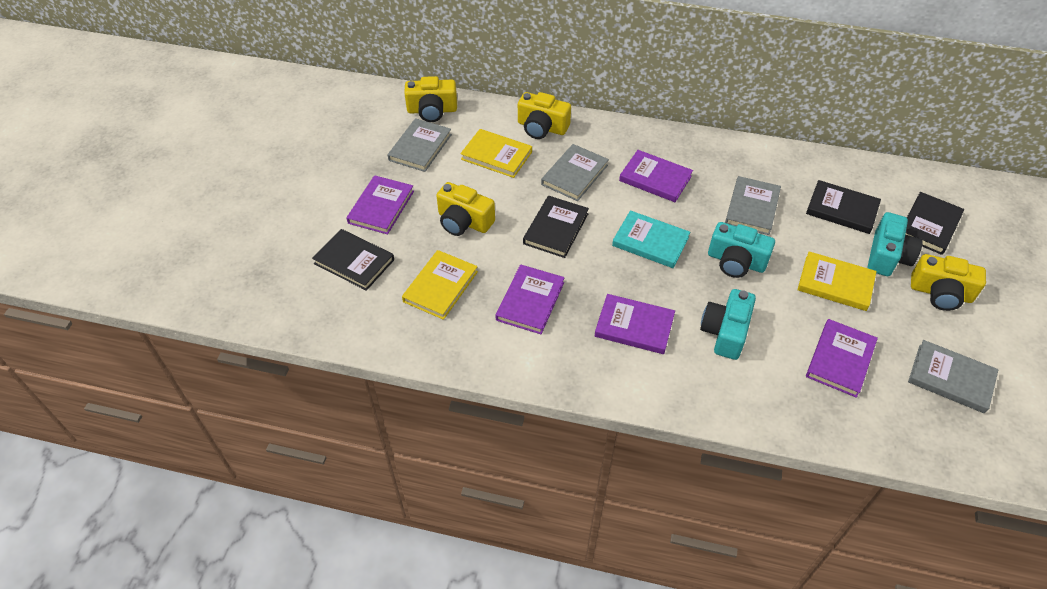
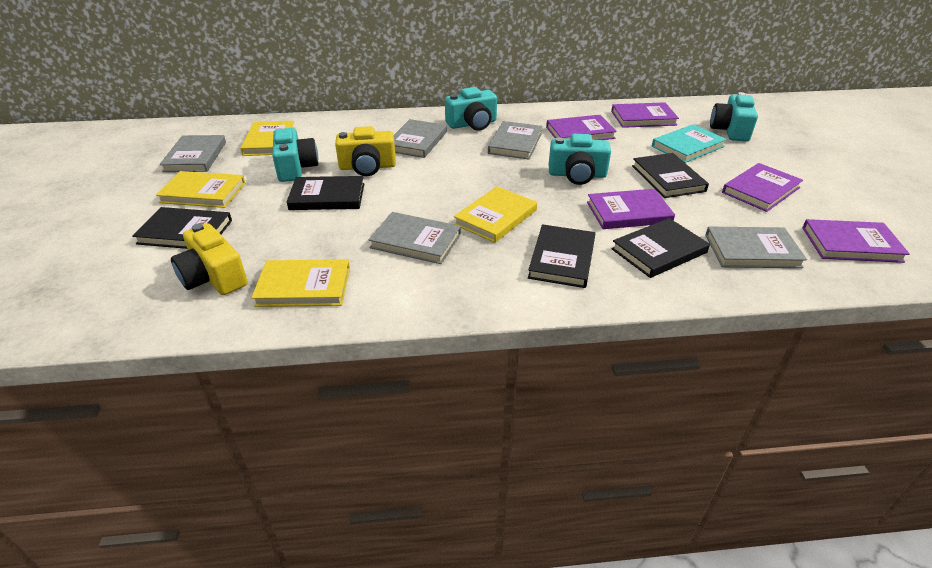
black book: 4 -> 5
grey book: 4 -> 5
turquoise camera: 3 -> 4
yellow book: 3 -> 4
yellow camera: 4 -> 2

